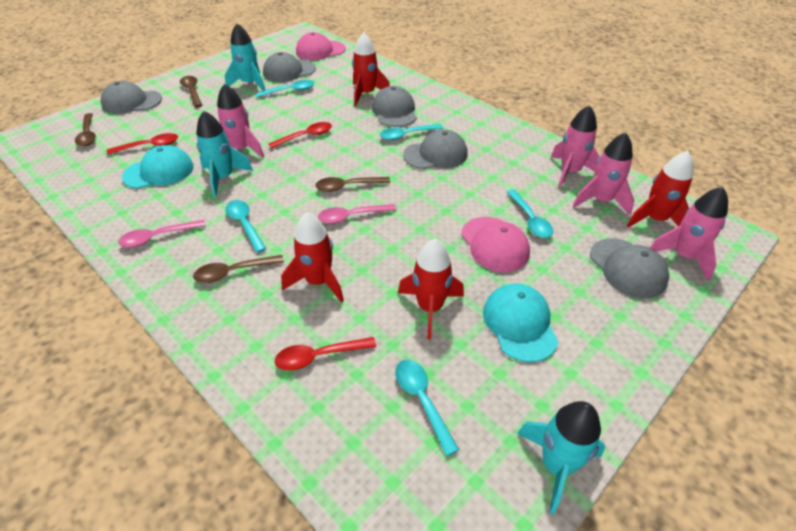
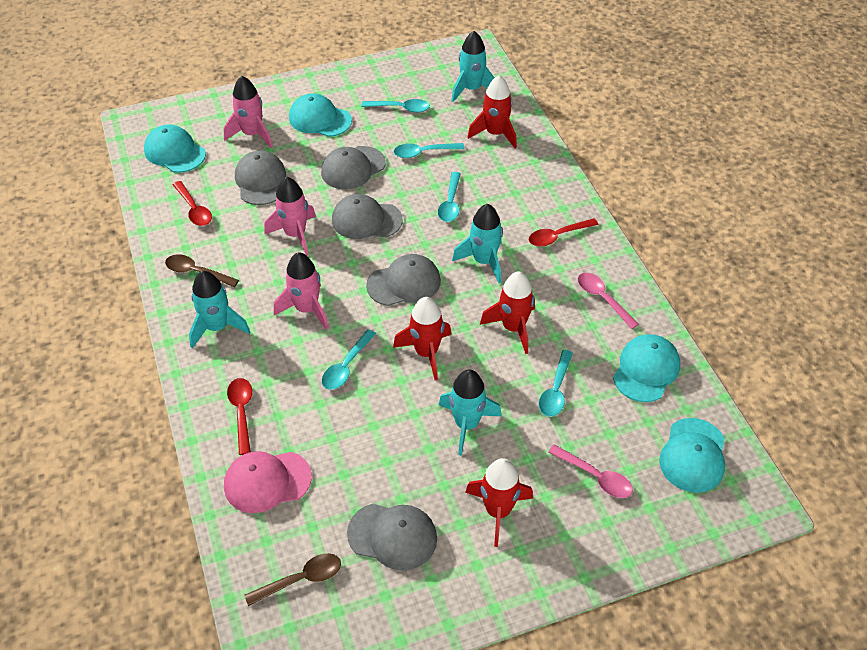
brown spoon: 4 -> 2
pink cap: 2 -> 1
pink rocket: 4 -> 3
turquoise cap: 2 -> 4
turquoise rocket: 3 -> 4

